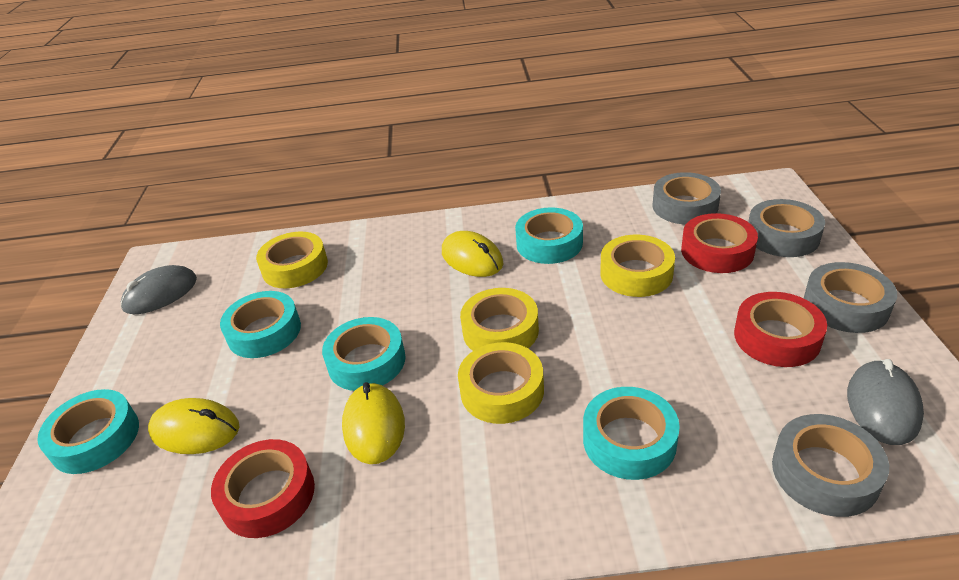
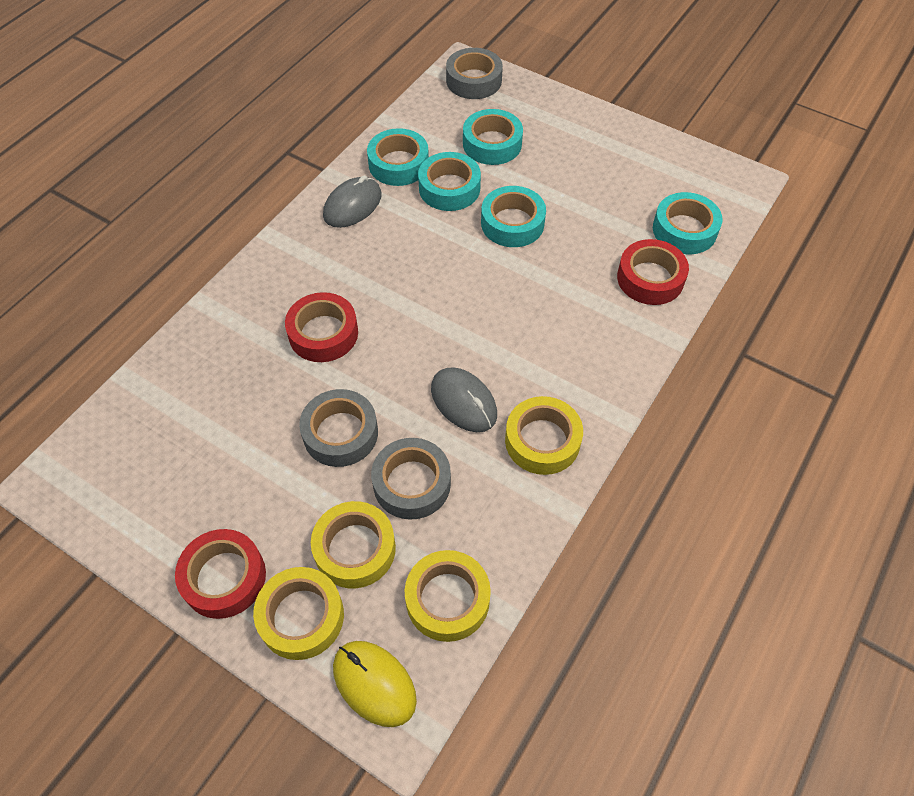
grey tape: 4 -> 3
yellow mouse: 3 -> 1

